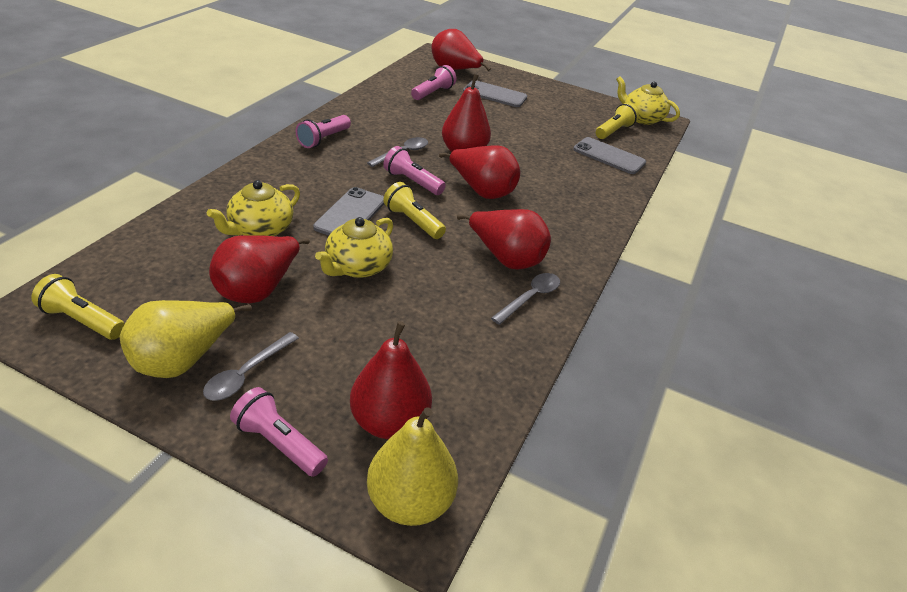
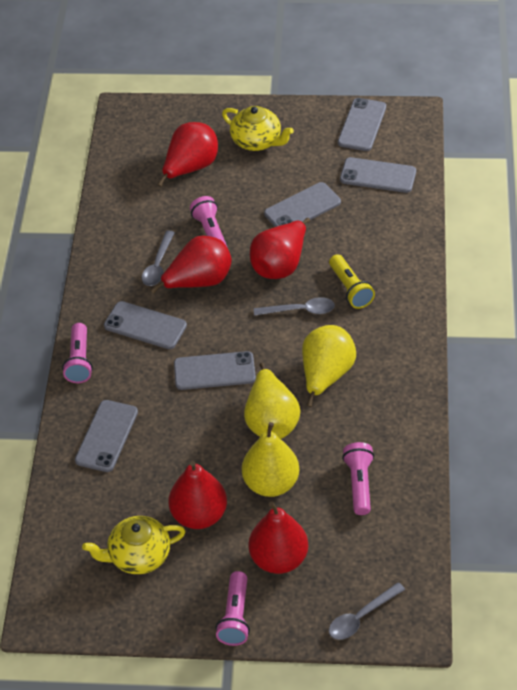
grey phone: 3 -> 6
red pear: 6 -> 5
yellow flashlight: 3 -> 1
yellow pear: 2 -> 3
yellow teapot: 3 -> 2

